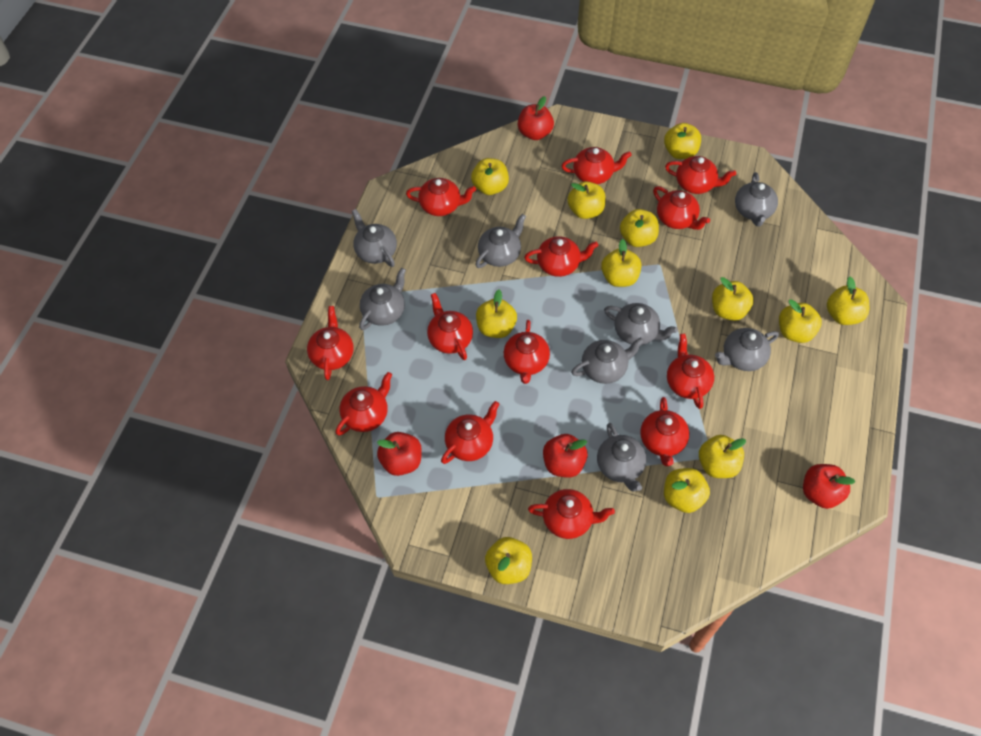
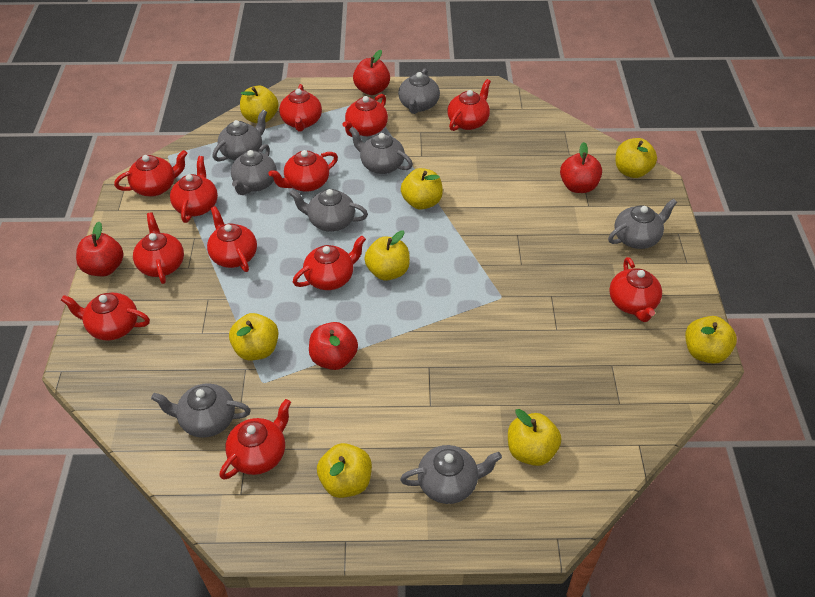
red teapot: 13 -> 12
yellow apple: 12 -> 8

